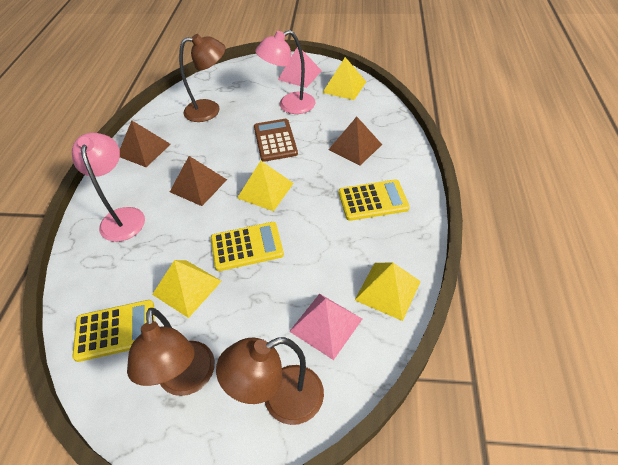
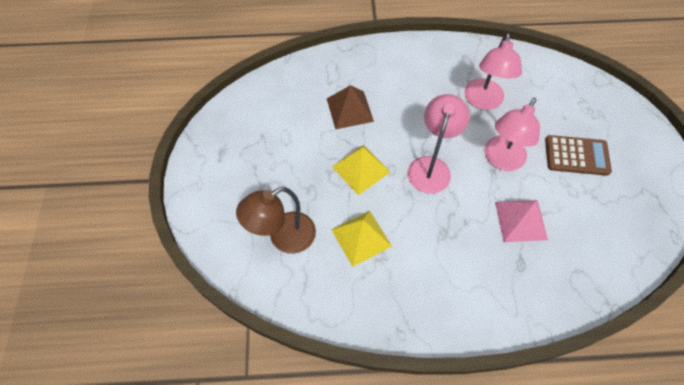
brown lamp: 3 -> 1
brown pyramid: 3 -> 1
pink lamp: 2 -> 3
pink pyramid: 2 -> 1
yellow calculator: 3 -> 0
yellow pyramid: 4 -> 2

